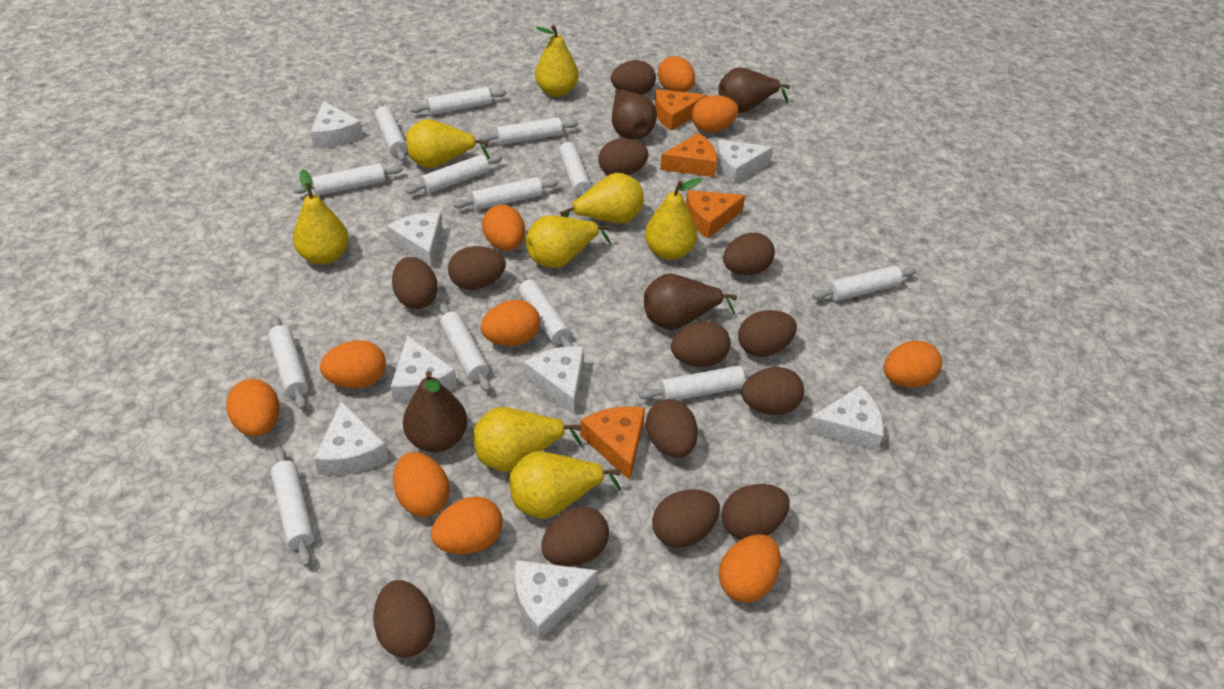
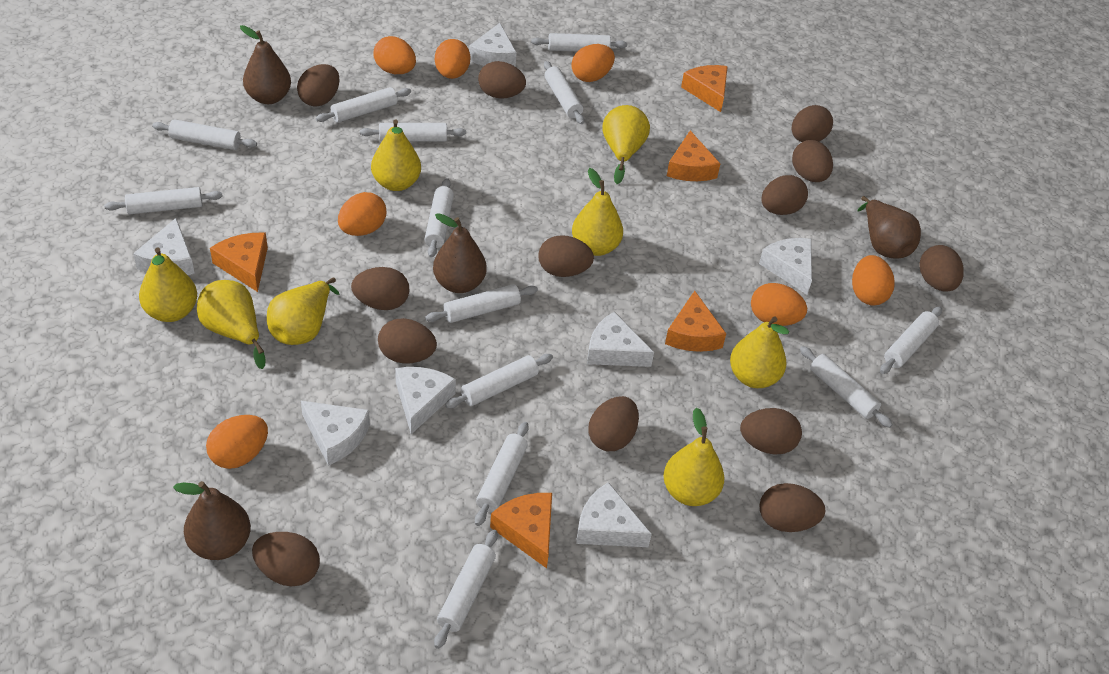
orange cheese: 4 -> 5
orange egg: 10 -> 7
white cheese: 8 -> 7

